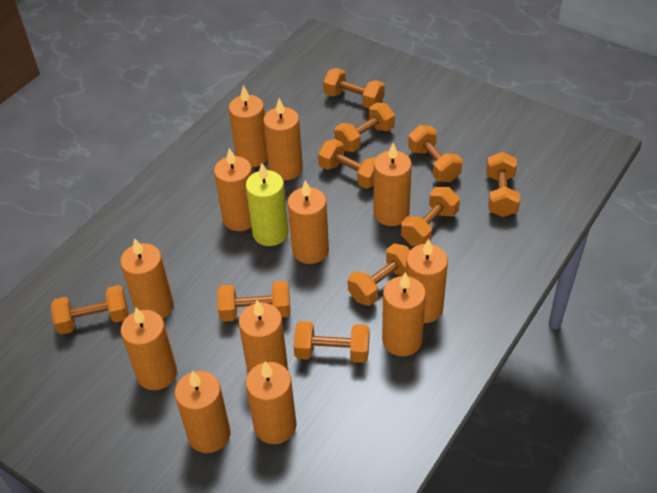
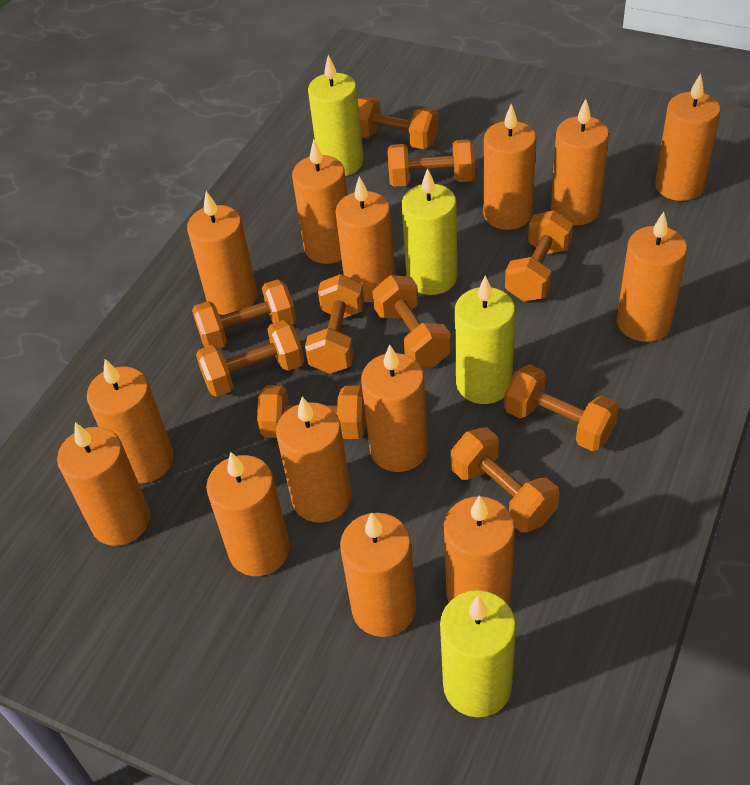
orange candle: 12 -> 14
yellow candle: 1 -> 4

